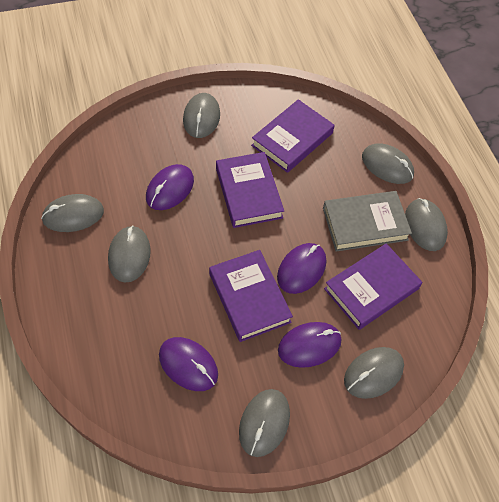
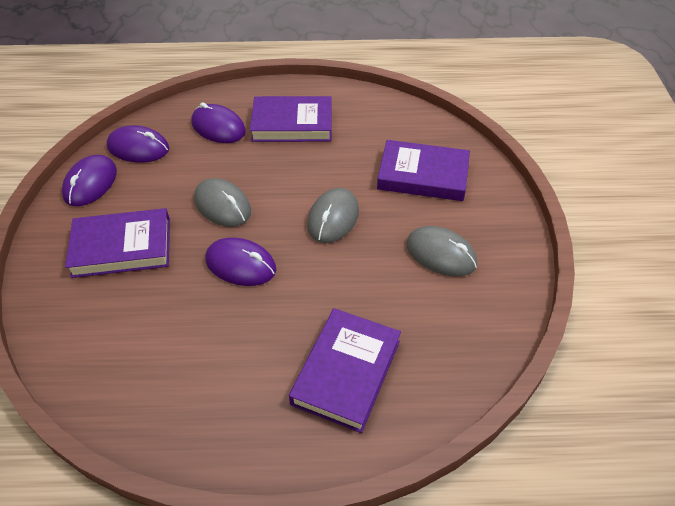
grey book: 1 -> 0
grey mouse: 7 -> 3

